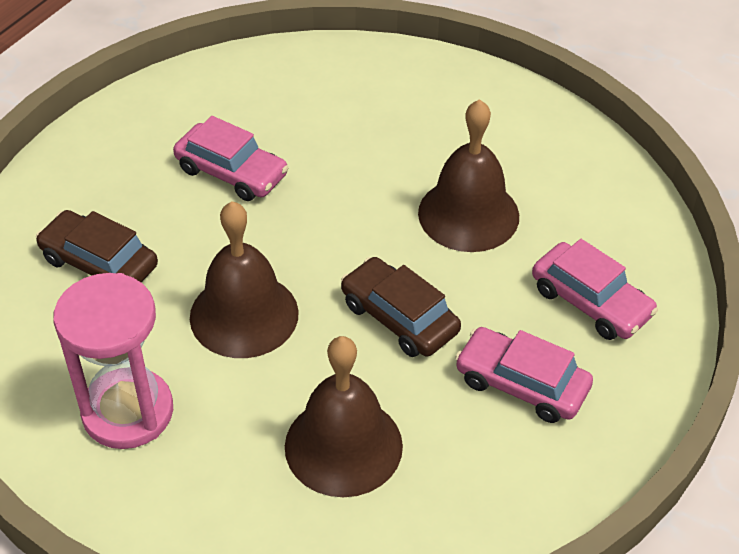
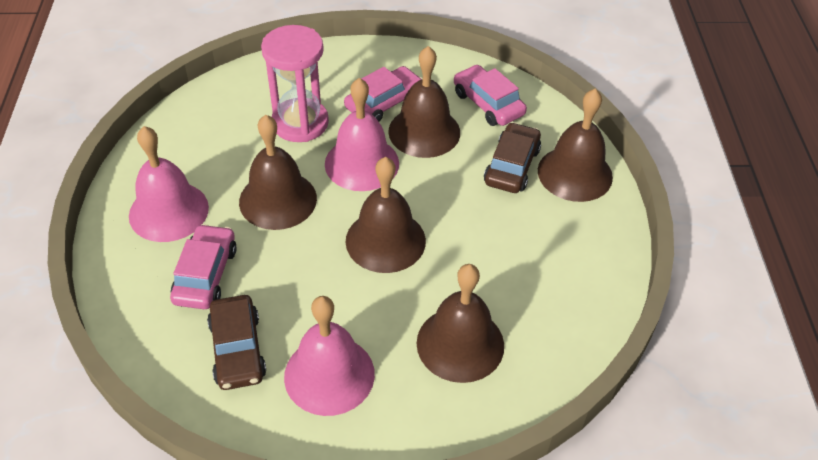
brown bell: 3 -> 5
pink bell: 0 -> 3

